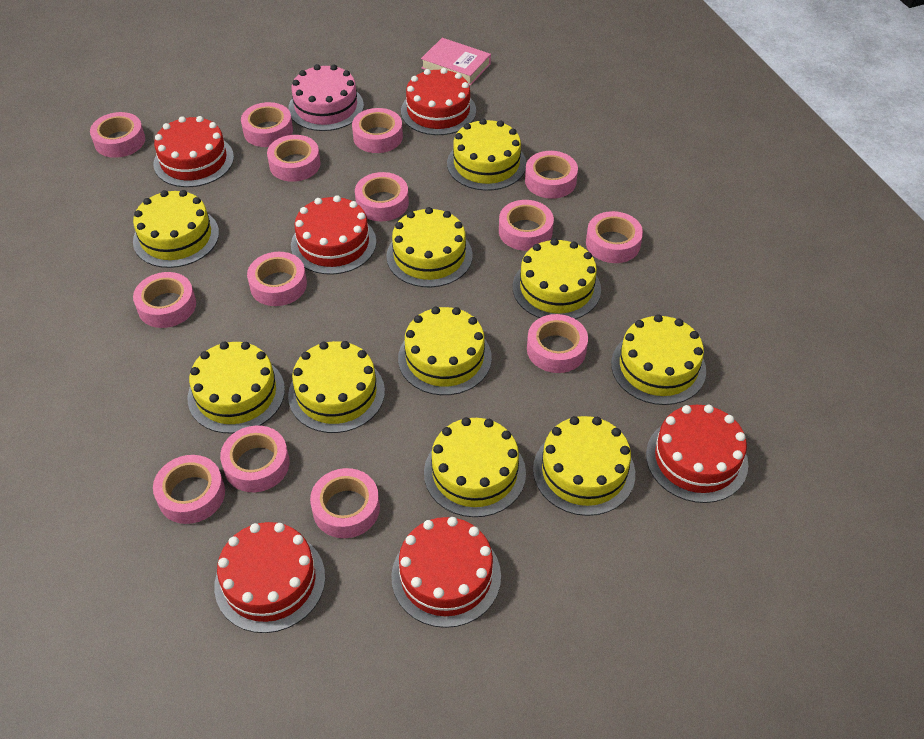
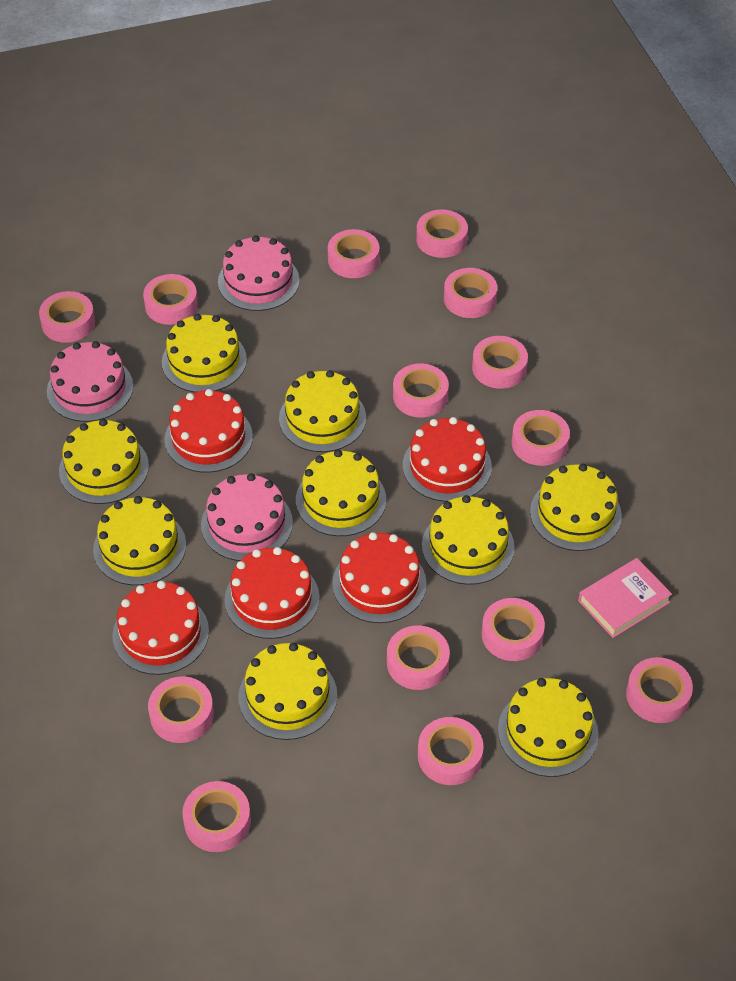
pink cake: 1 -> 3
red cake: 6 -> 5
yellow cake: 10 -> 9

